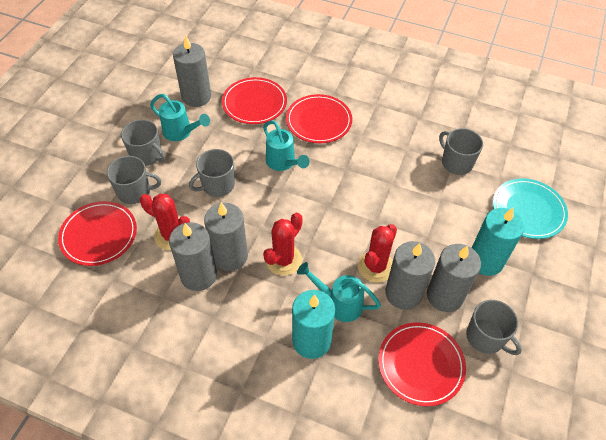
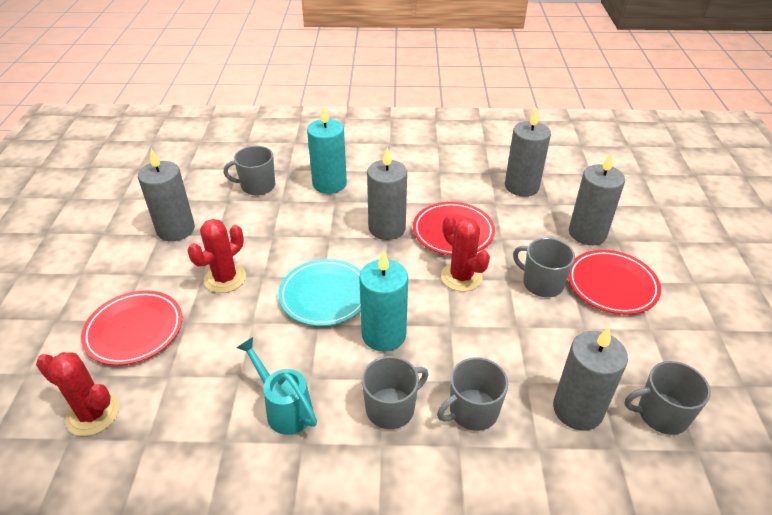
red plate: 4 -> 3
turquoise watering can: 3 -> 1

